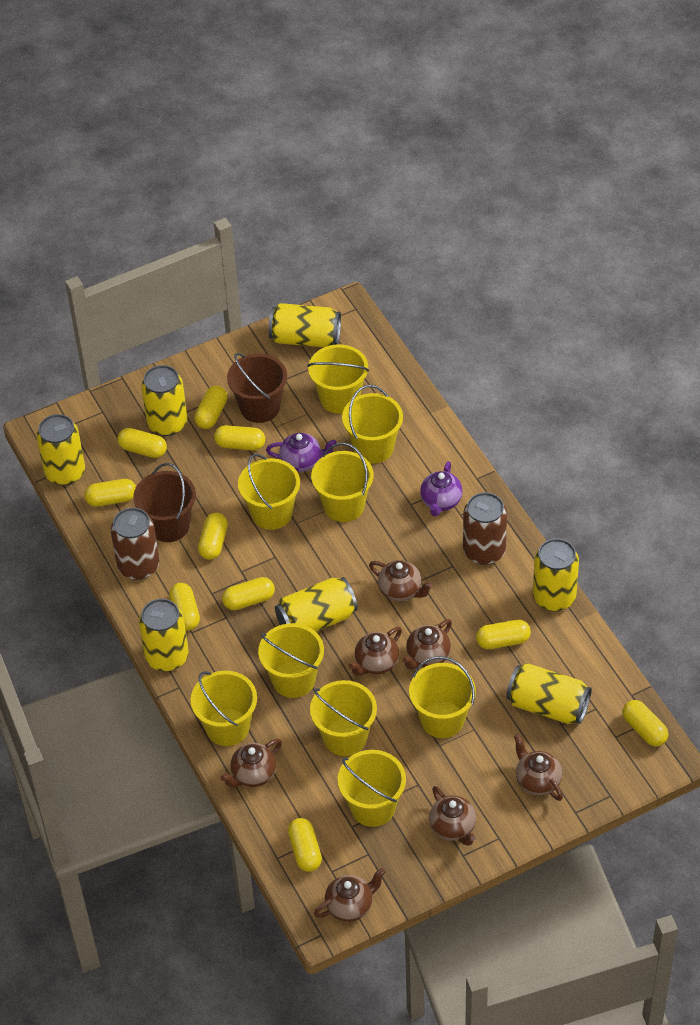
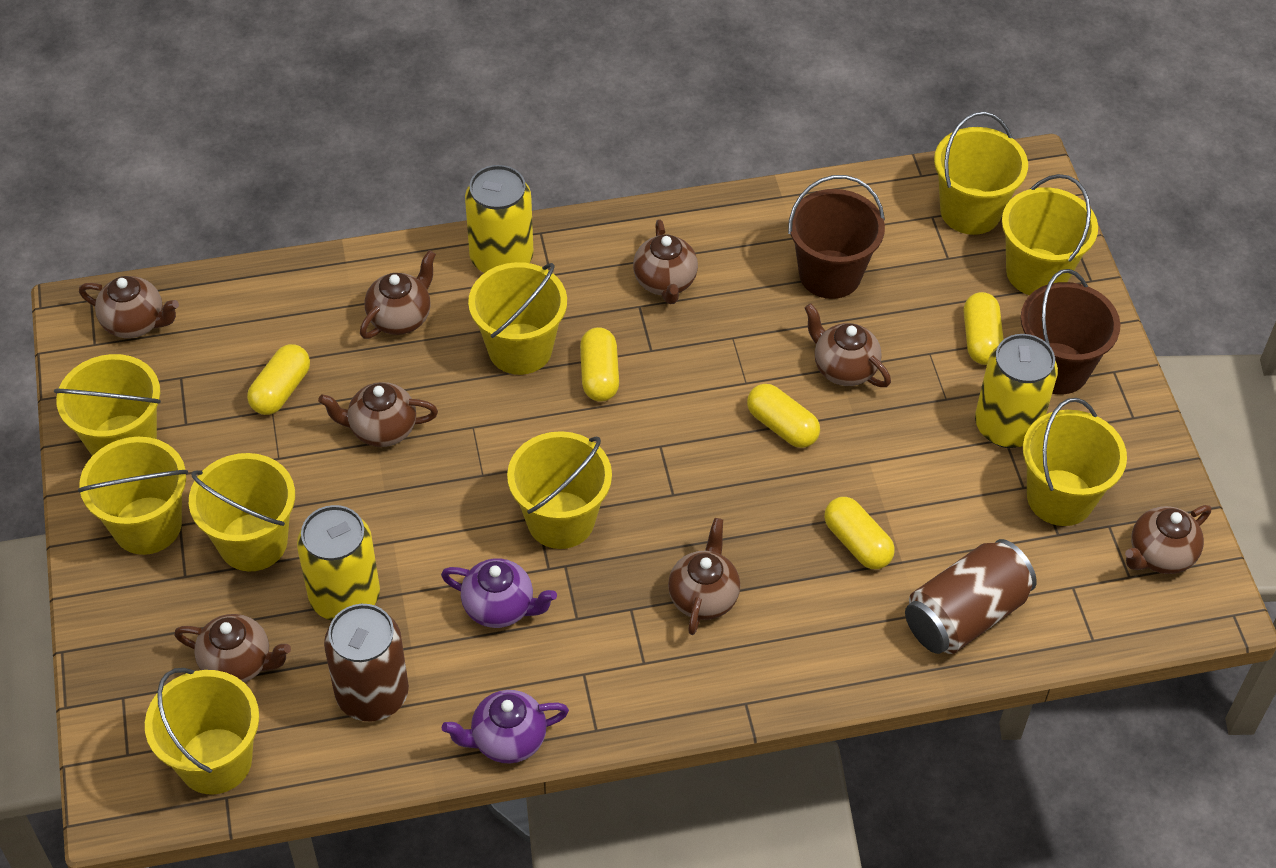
brown teapot: 7 -> 8
yellow can: 7 -> 3
yellow capsule: 10 -> 5

